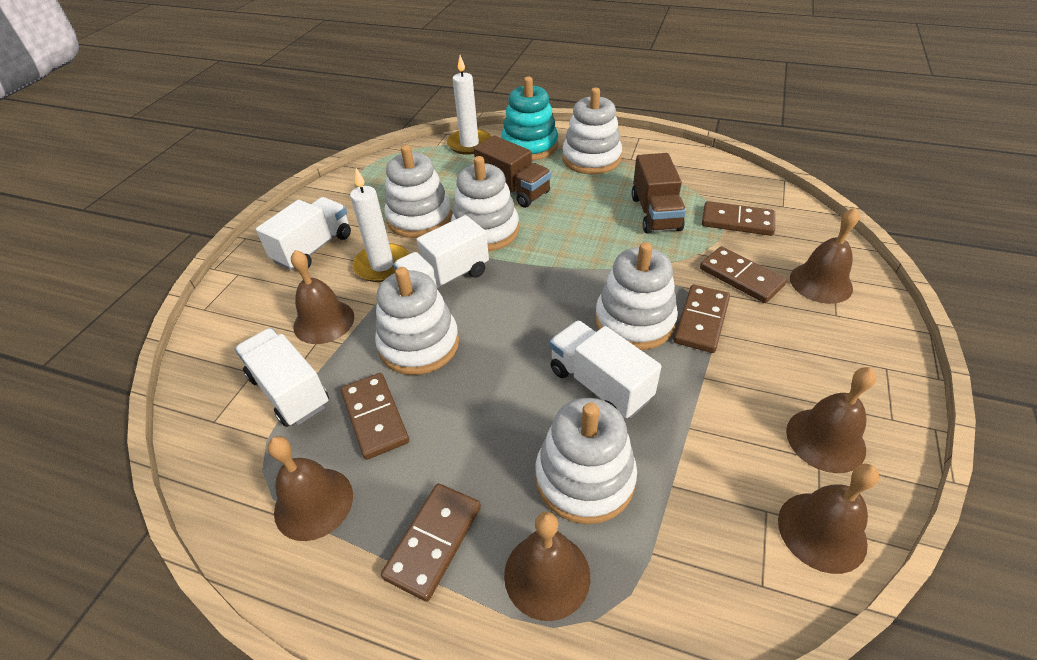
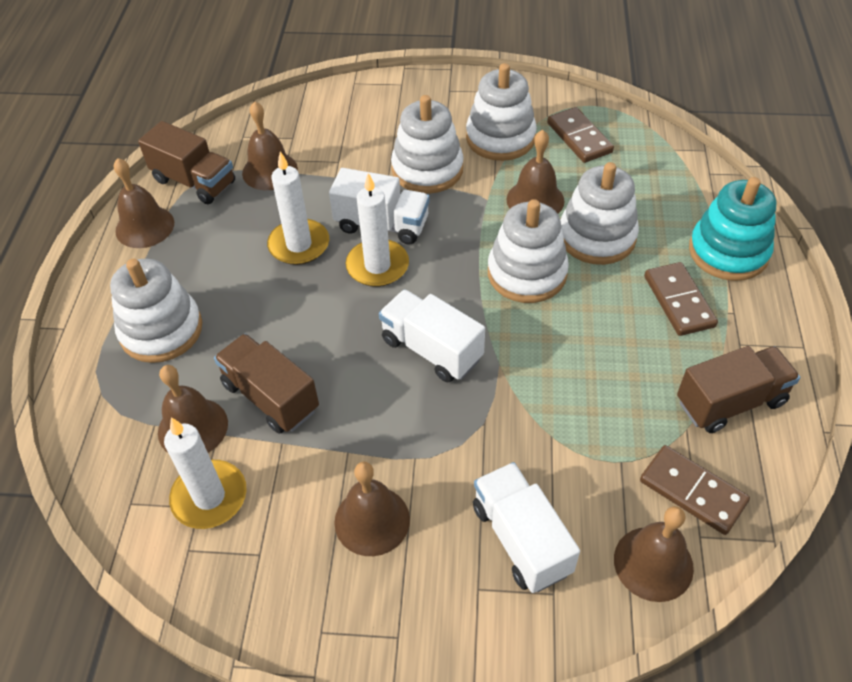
brown domino: 5 -> 3
brown truck: 2 -> 3
white candle: 2 -> 3
white stacking toy: 6 -> 5
white truck: 4 -> 3

